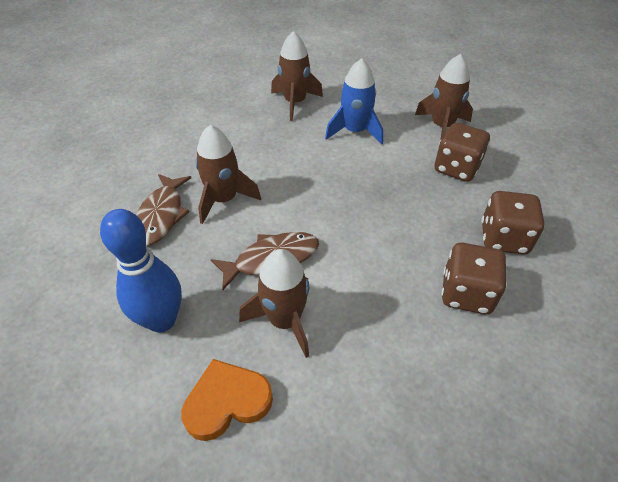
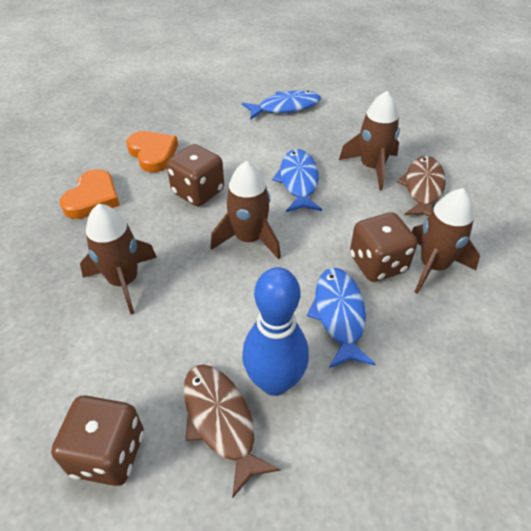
blue fish: 0 -> 3
blue rocket: 1 -> 0
orange heart: 1 -> 2

